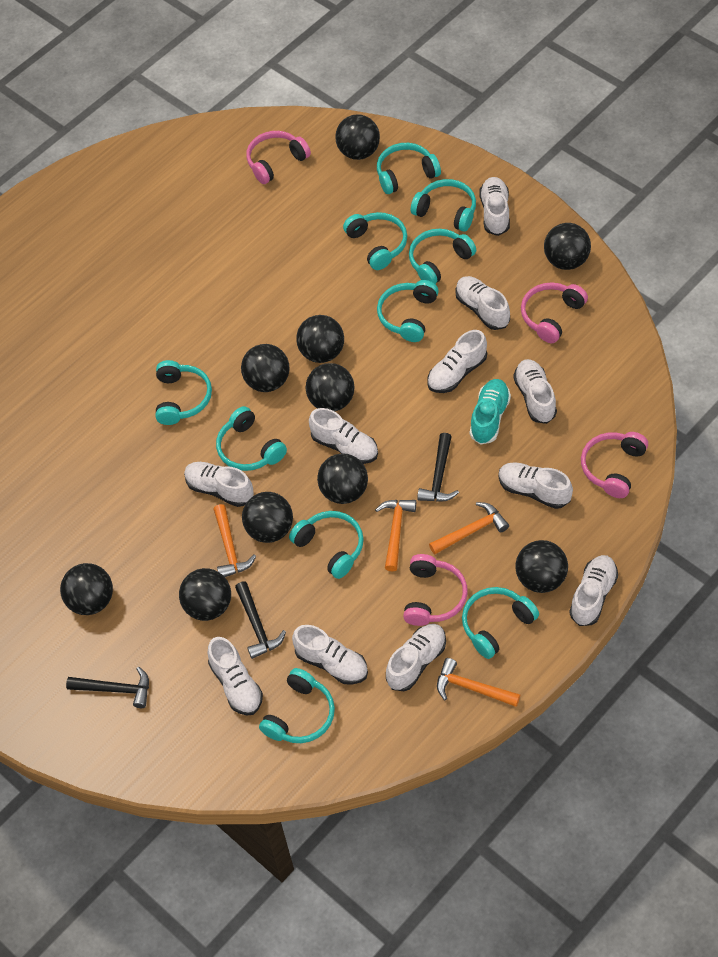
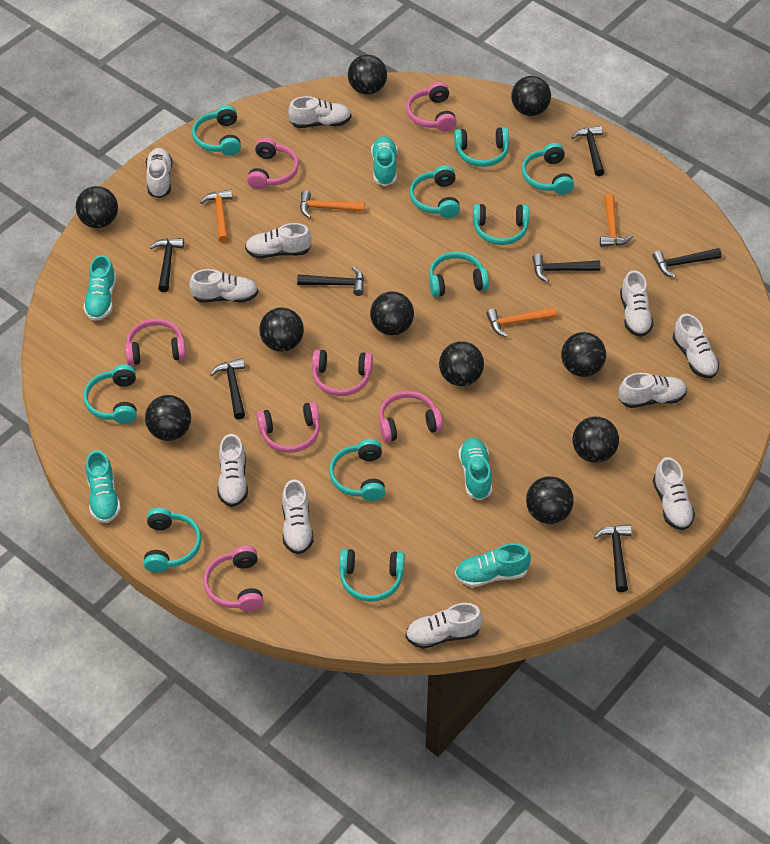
black hammer: 3 -> 7
pink headphones: 4 -> 7
turquoise shoe: 1 -> 5

